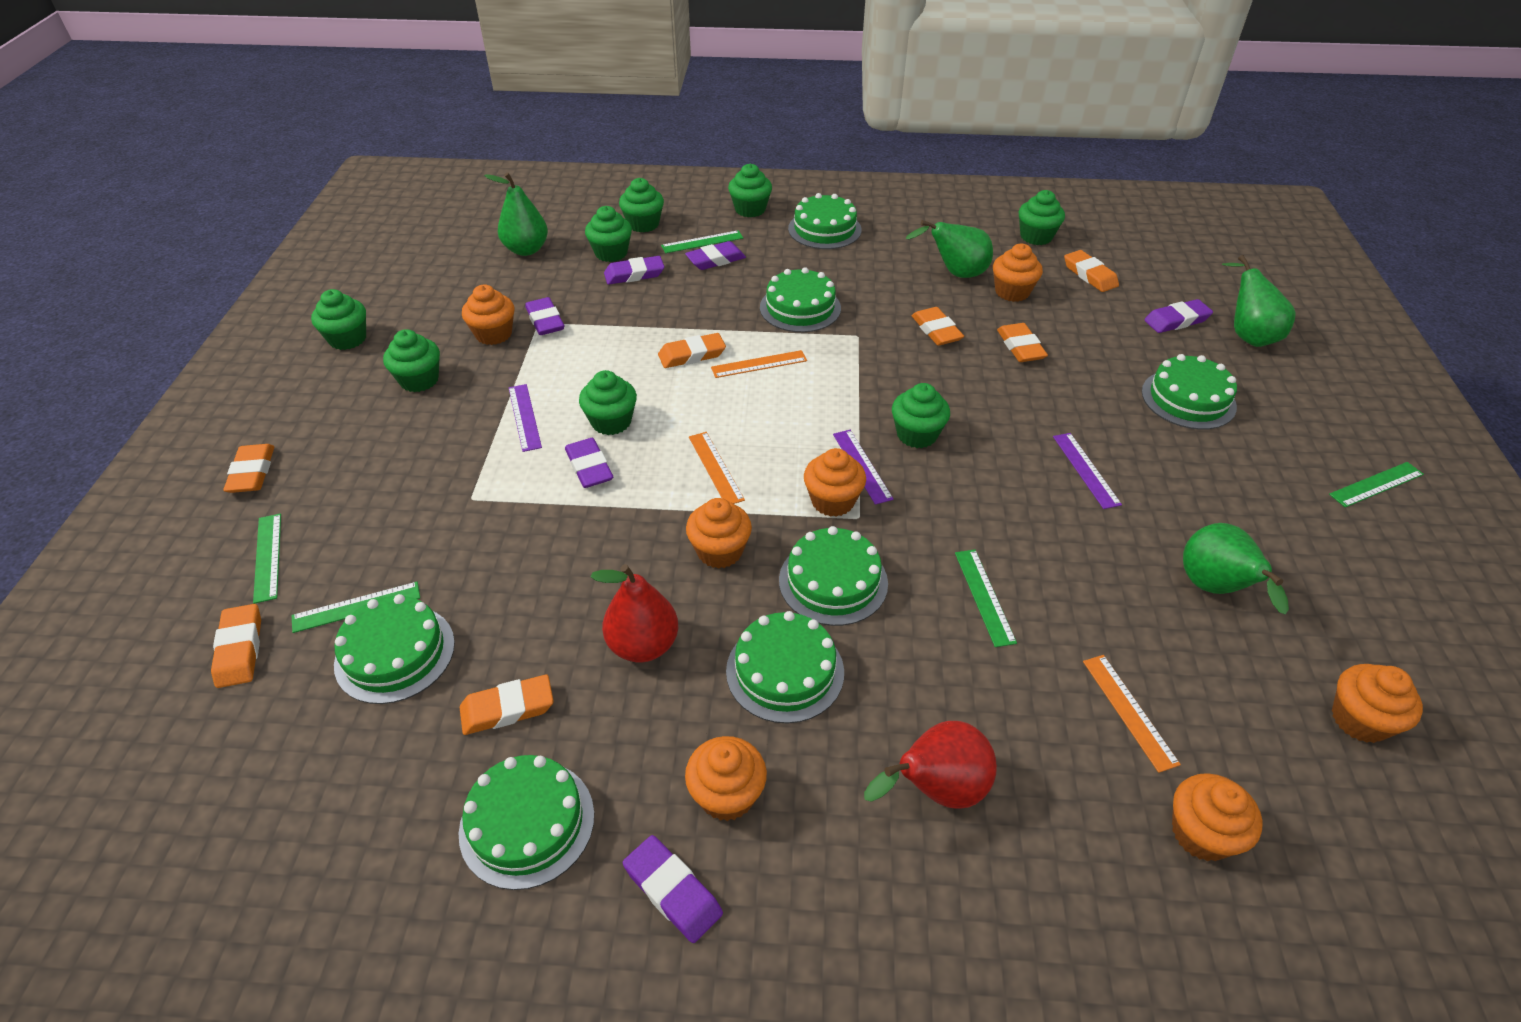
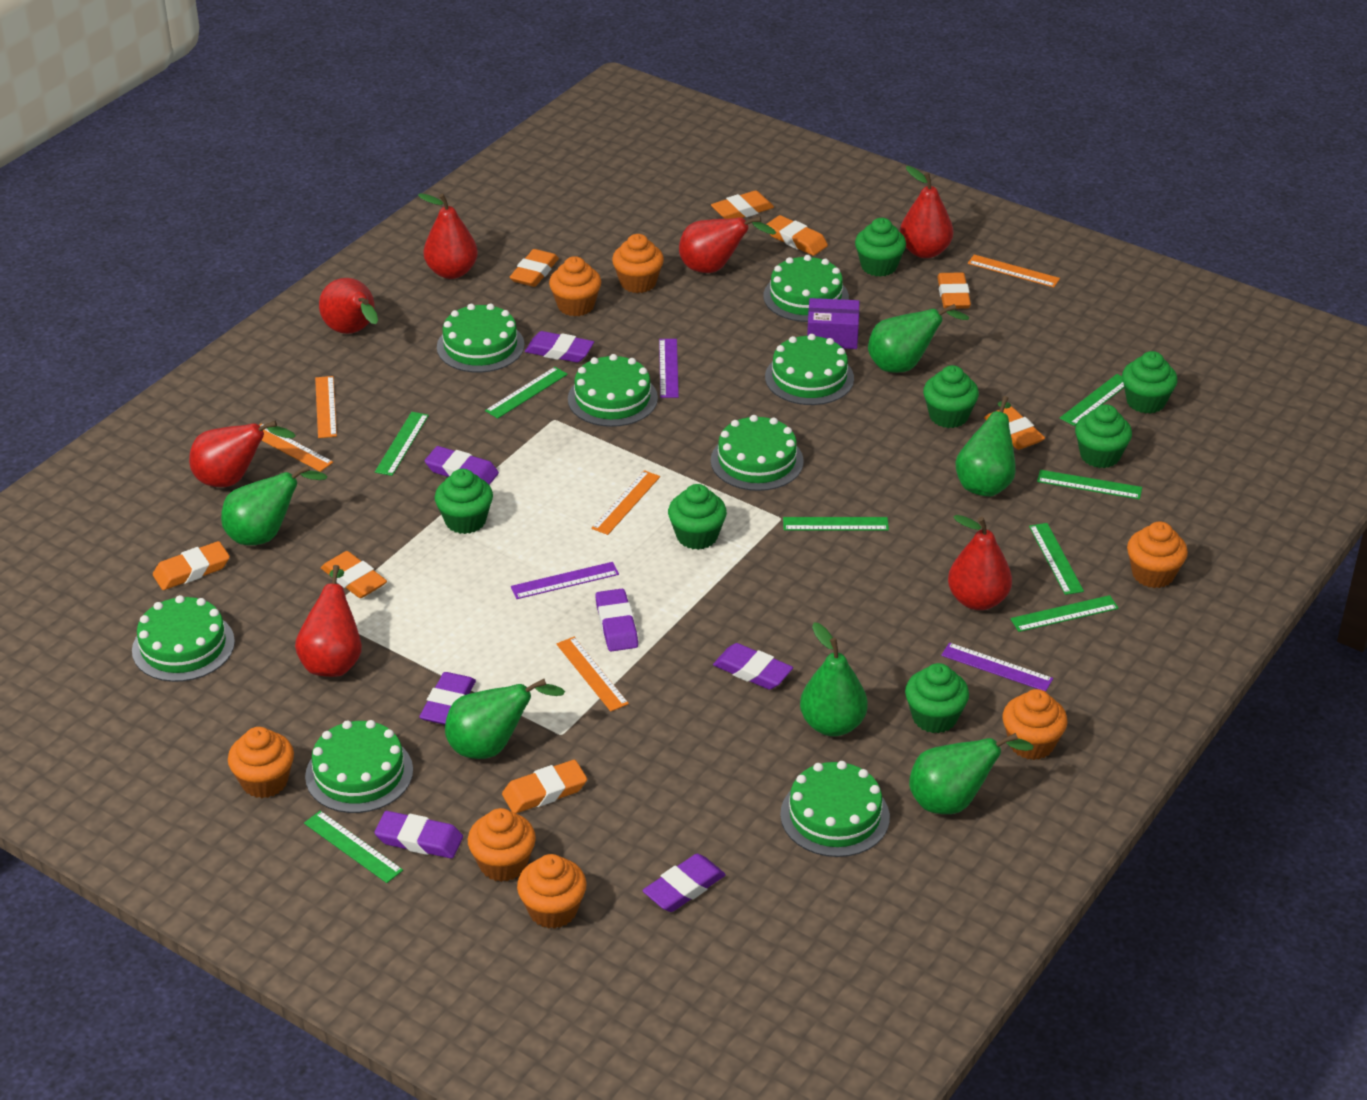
green cake: 7 -> 8
green cupcake: 8 -> 7
green pear: 4 -> 6
green ruler: 5 -> 8
orange eraser: 7 -> 8
orange ruler: 3 -> 5
purple box: 0 -> 1
purple eraser: 6 -> 7
red pear: 2 -> 7

